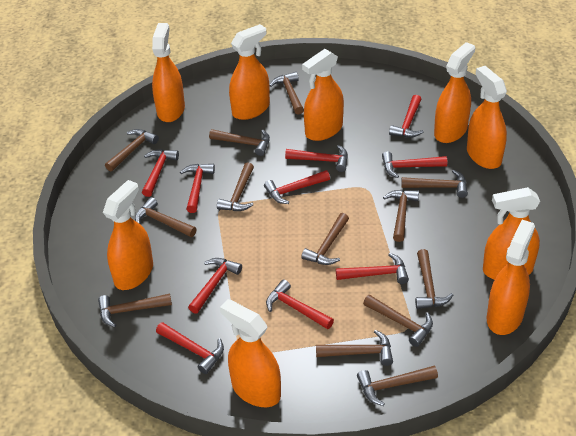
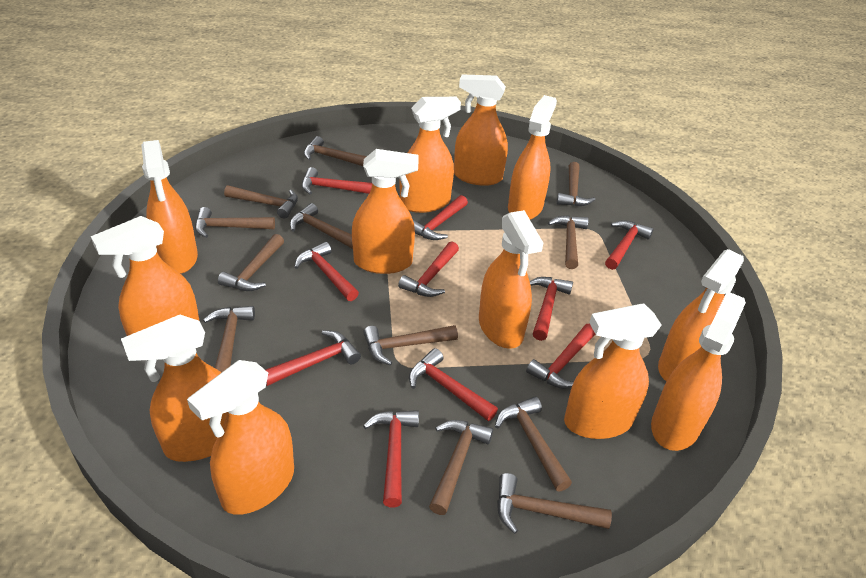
brown hammer: 13 -> 12
orange spray bottle: 9 -> 12

